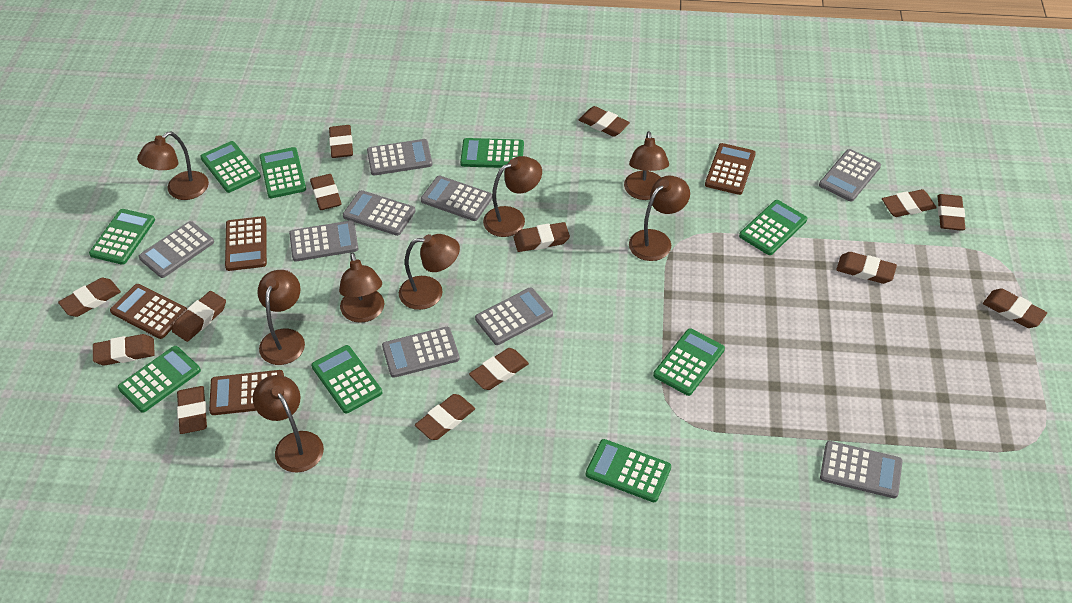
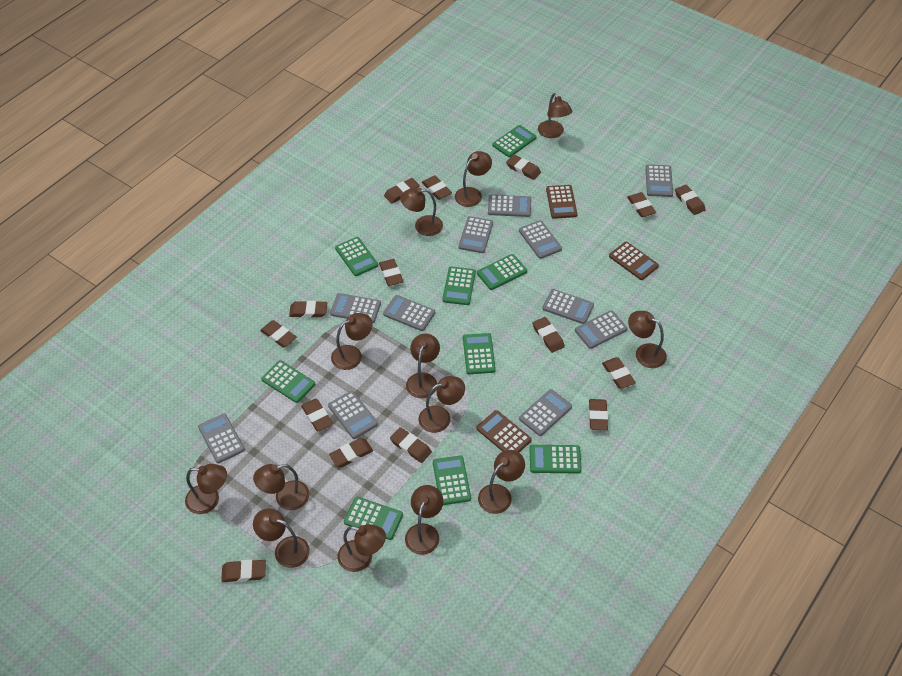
brown calculator: 4 -> 3
brown eraser: 14 -> 15
brown lamp: 8 -> 13
grey calculator: 9 -> 11

